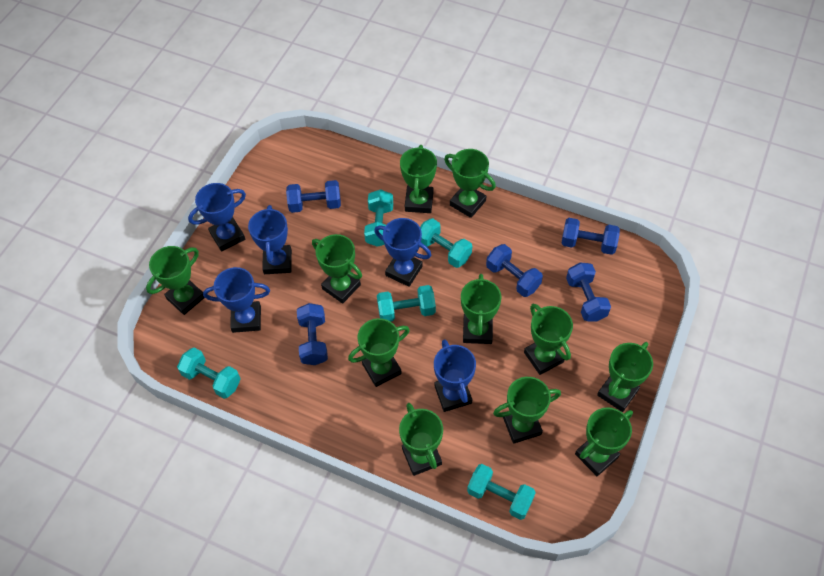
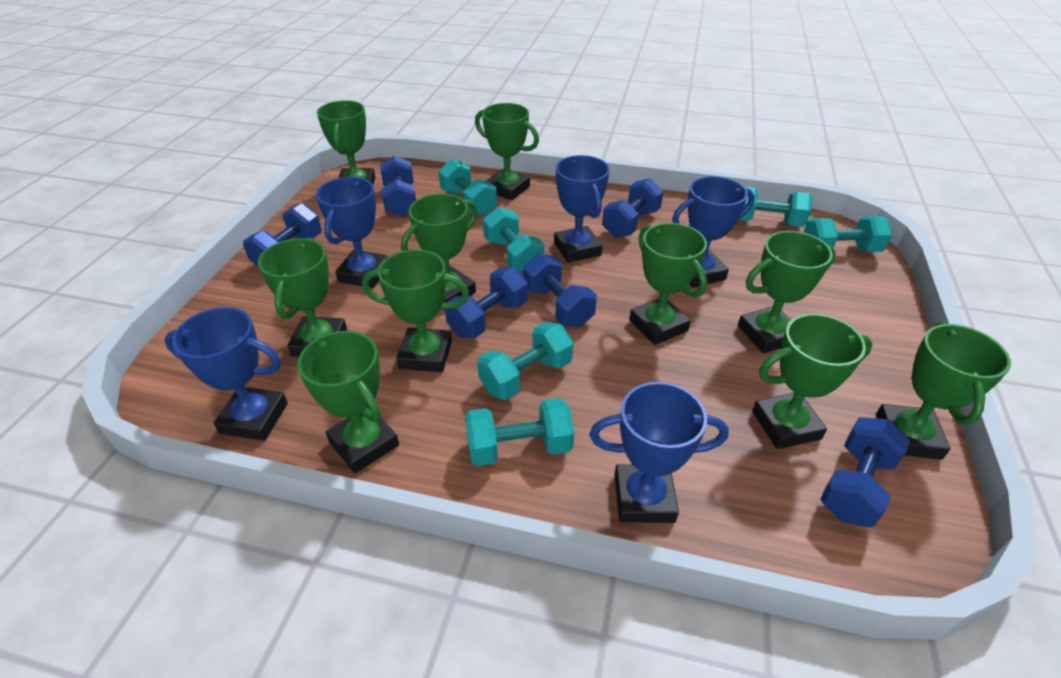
blue dumbbell: 5 -> 6
green trophy: 11 -> 10
turquoise dumbbell: 5 -> 6

